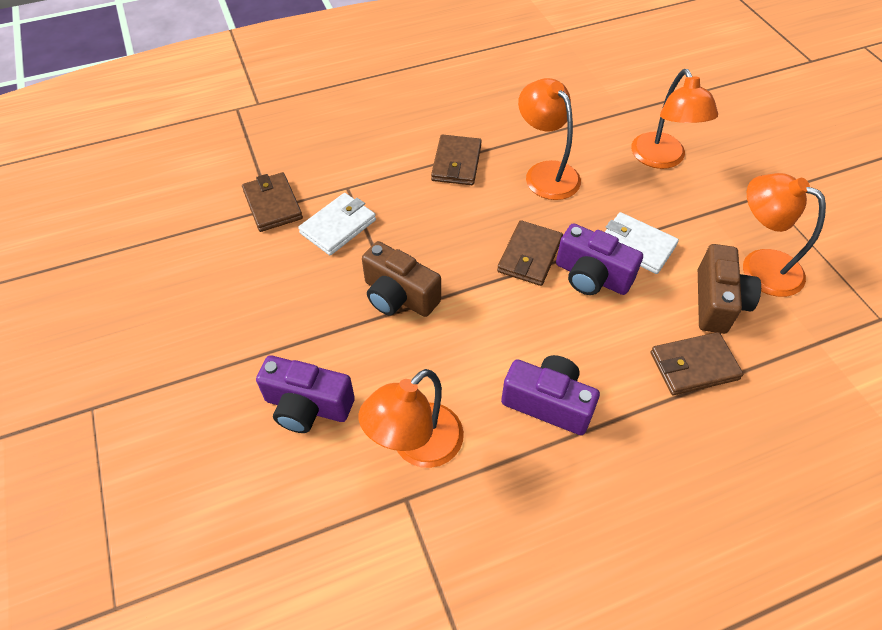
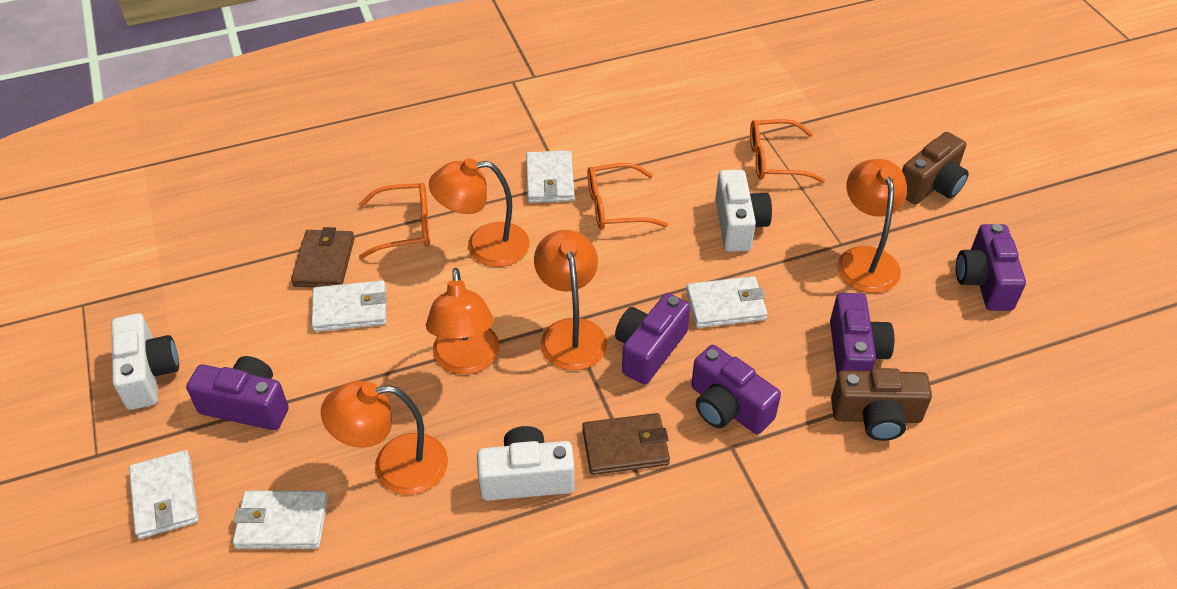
brown wallet: 4 -> 2
orange glasses: 0 -> 3
orange lamp: 4 -> 5
purple camera: 3 -> 5
white camera: 0 -> 3
white wallet: 2 -> 5

